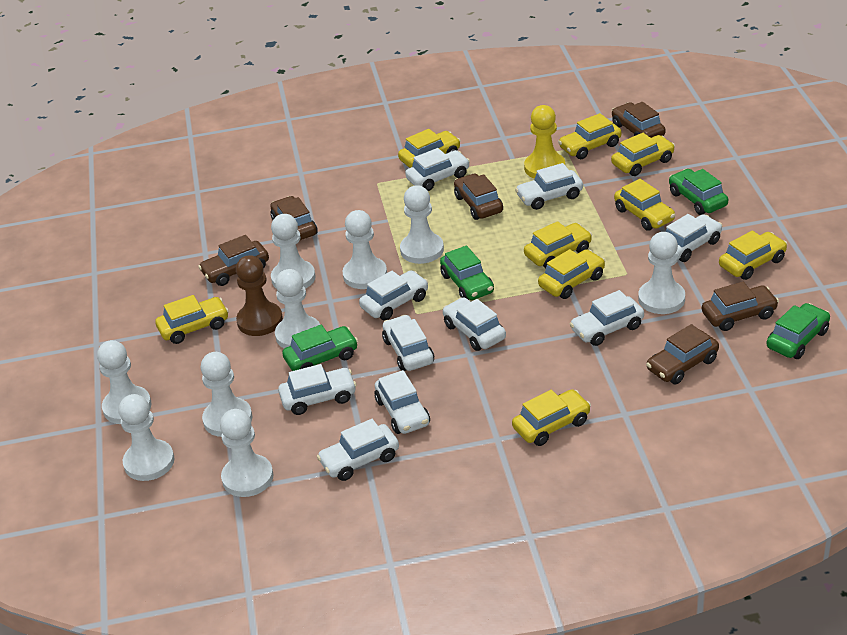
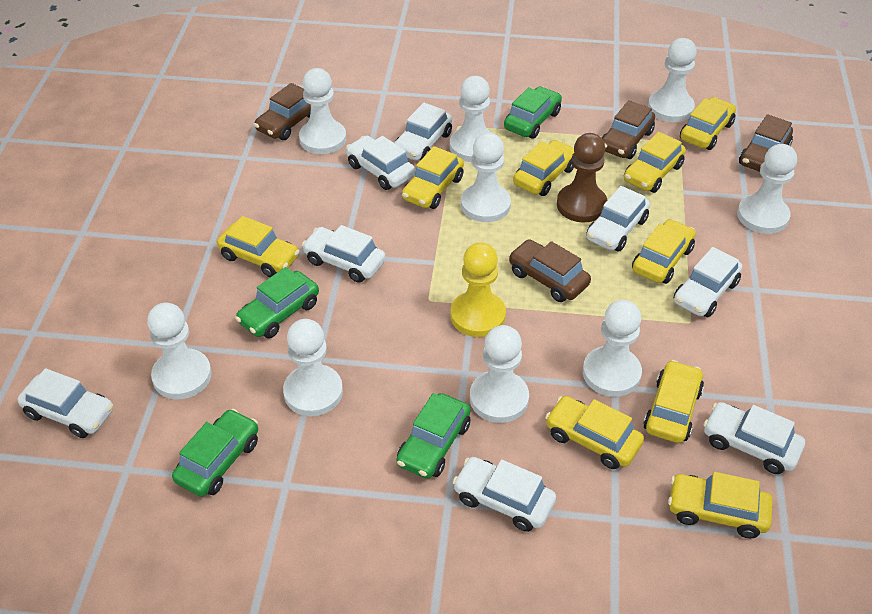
brown car: 6 -> 4
white car: 10 -> 8

